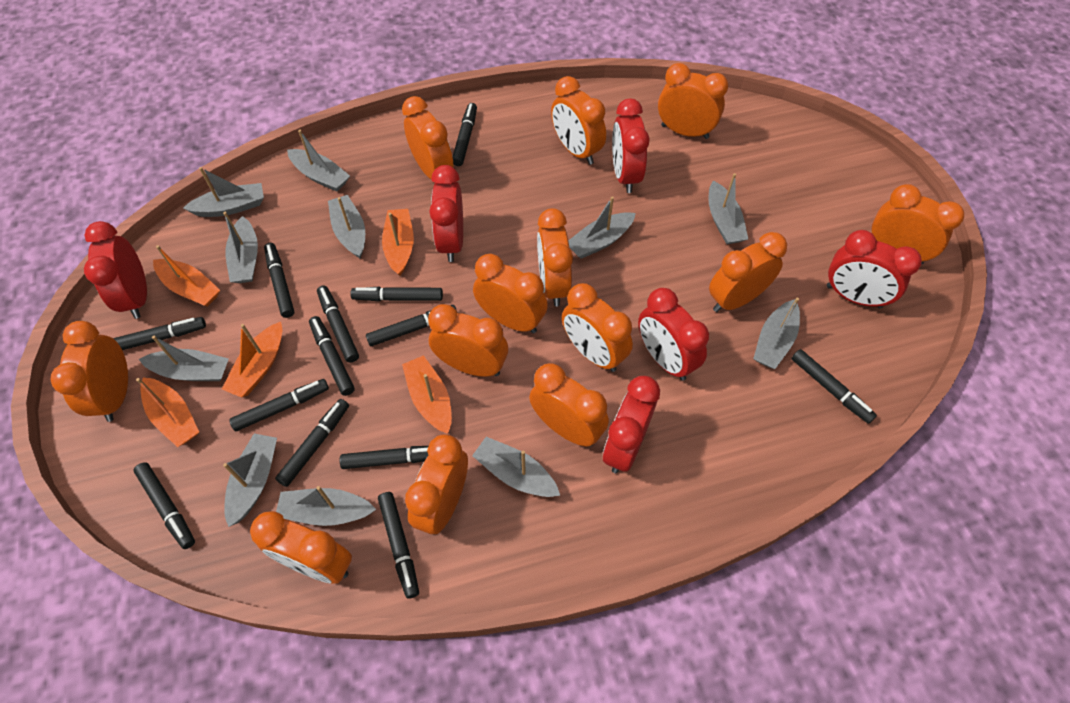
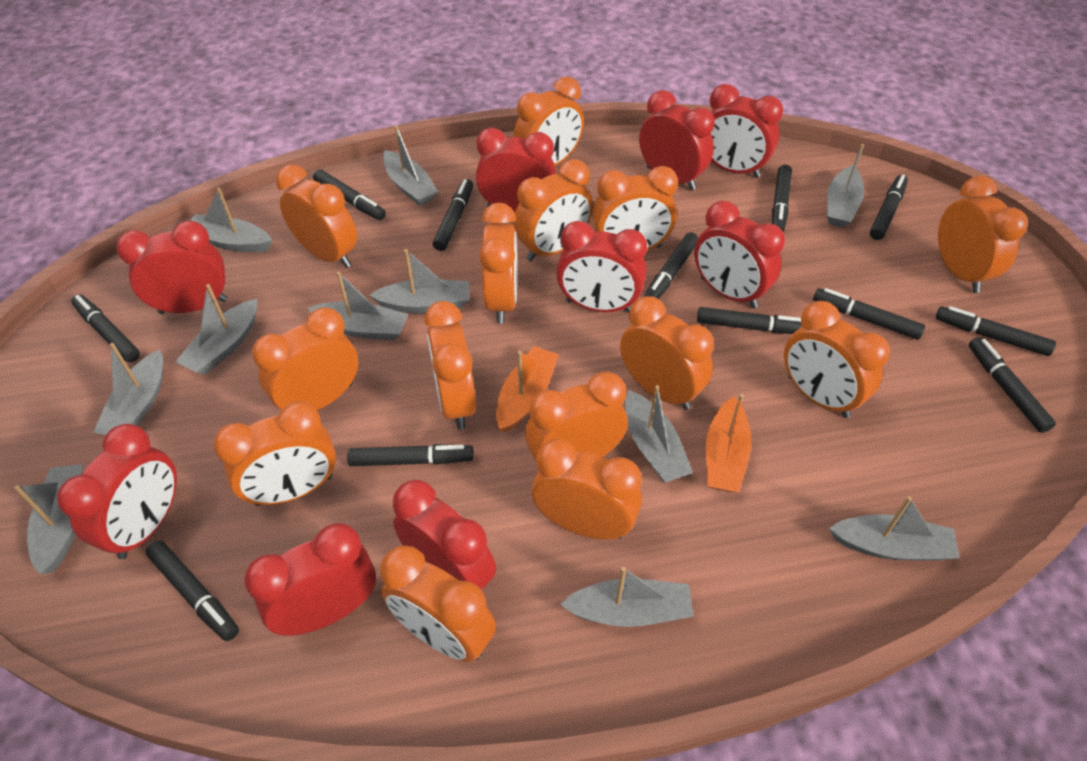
black marker: 13 -> 12
orange boat: 5 -> 2
orange clock: 13 -> 14
red clock: 6 -> 9

